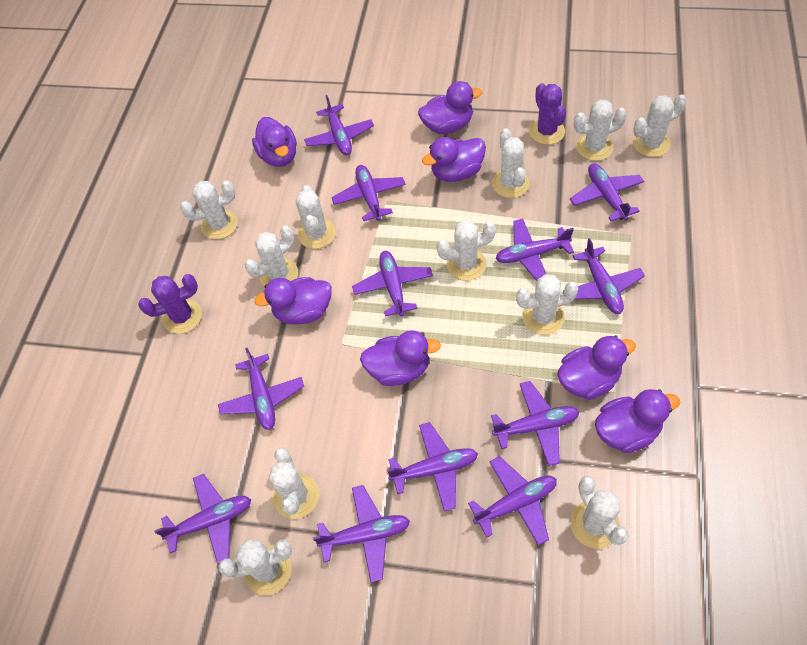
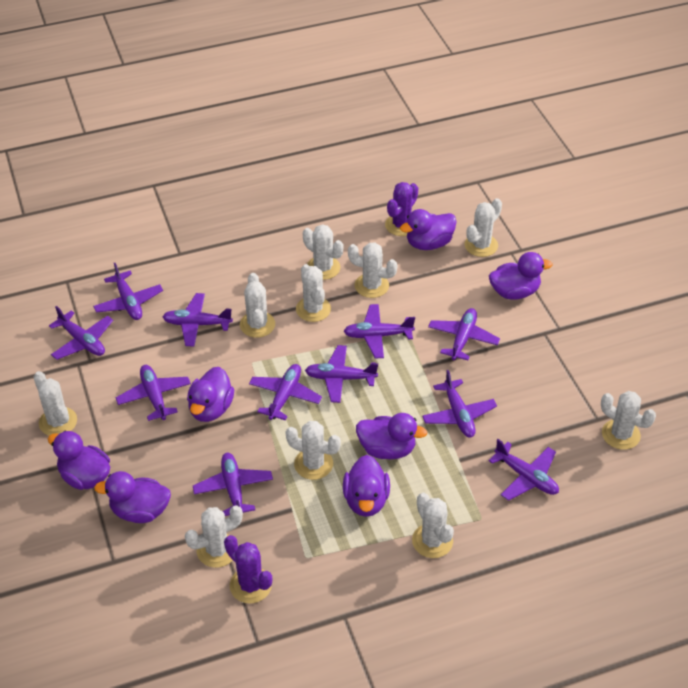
purple plane: 12 -> 11
white cactus: 11 -> 10

